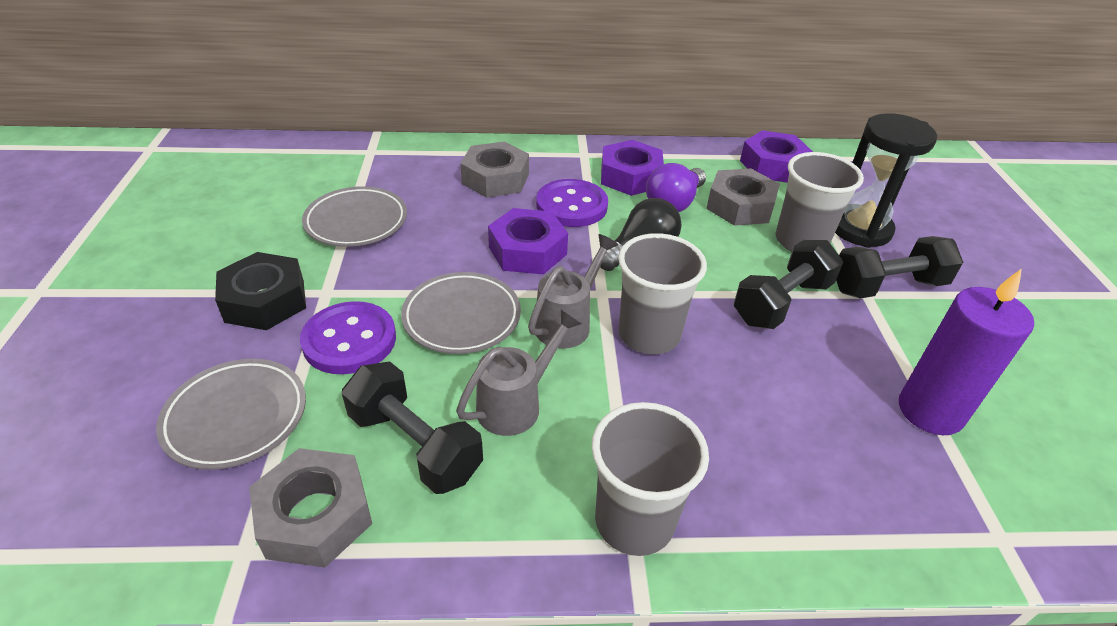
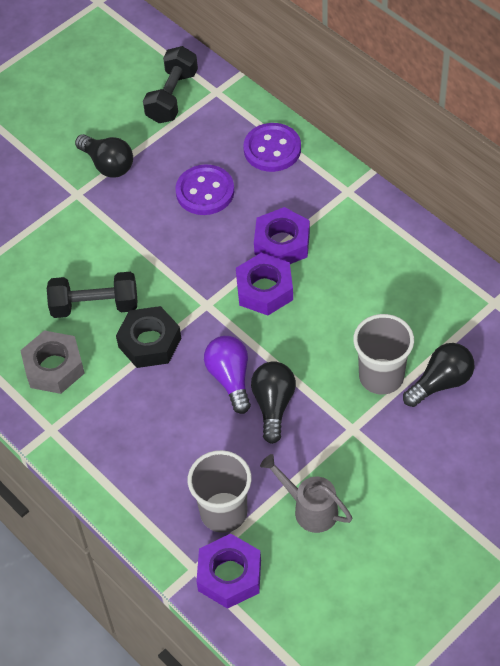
black dumbbell: 3 -> 2
black hourglass: 1 -> 0
black light bulb: 1 -> 3
grey cup: 3 -> 2
grey nut: 3 -> 1
grey plate: 3 -> 0
grey watering can: 2 -> 1
purple candle: 1 -> 0

